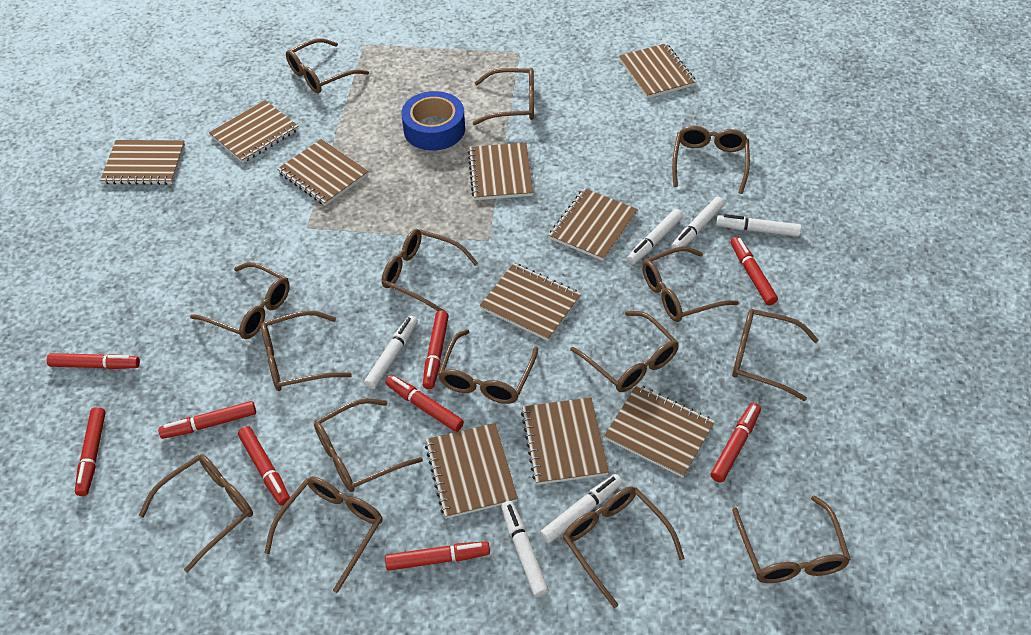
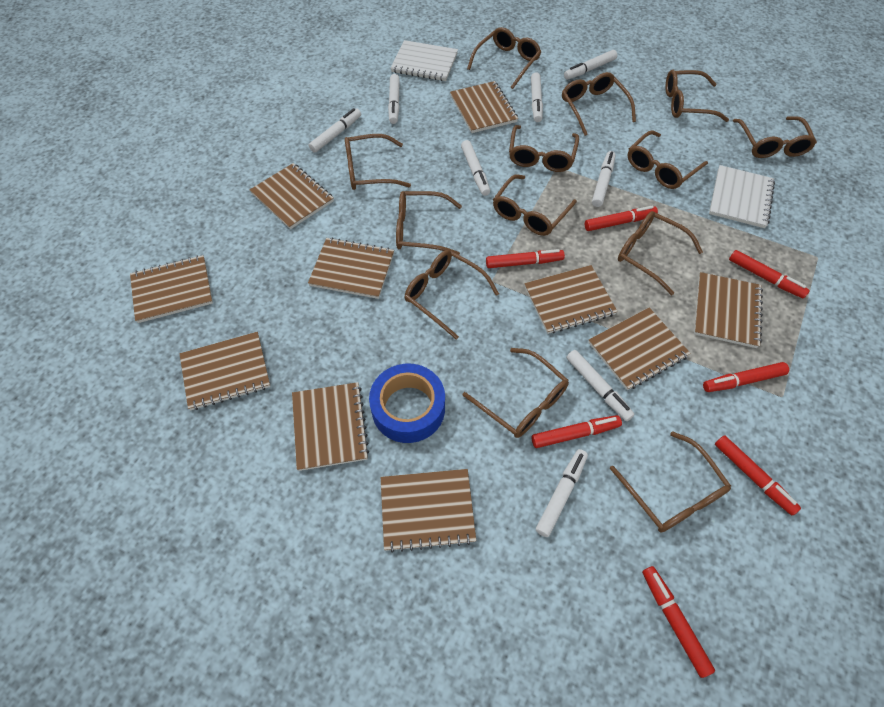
brown glasses: 15 -> 13
red marker: 9 -> 7
white marker: 6 -> 8
white notebook: 0 -> 2

